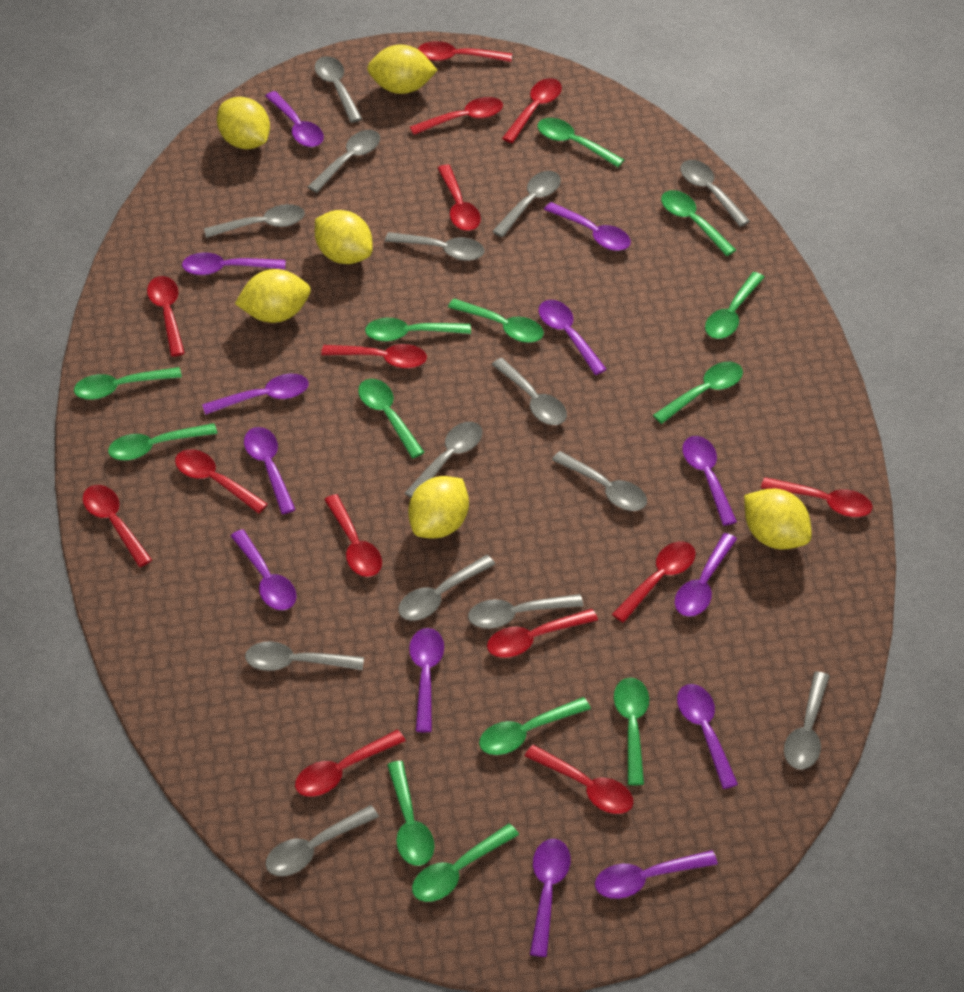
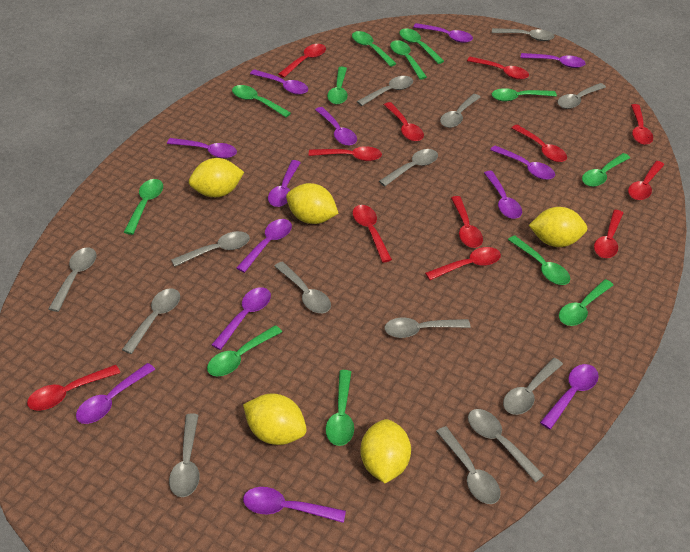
green spoon: 13 -> 12
red spoon: 14 -> 12
yellow lemon: 6 -> 5

